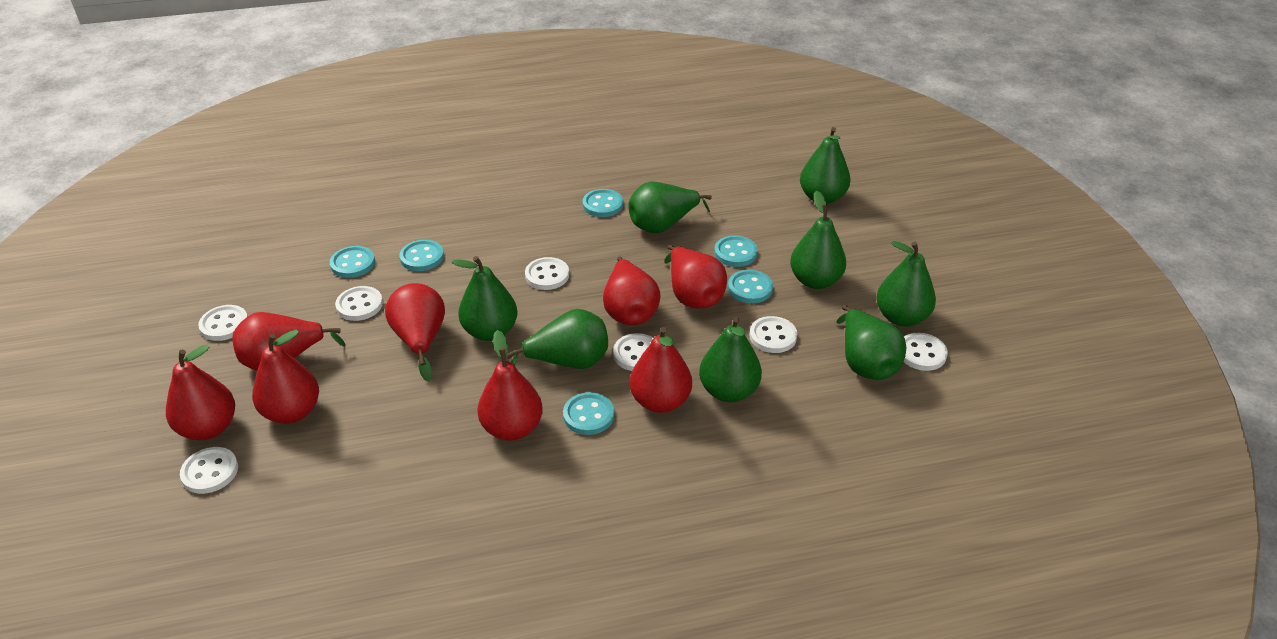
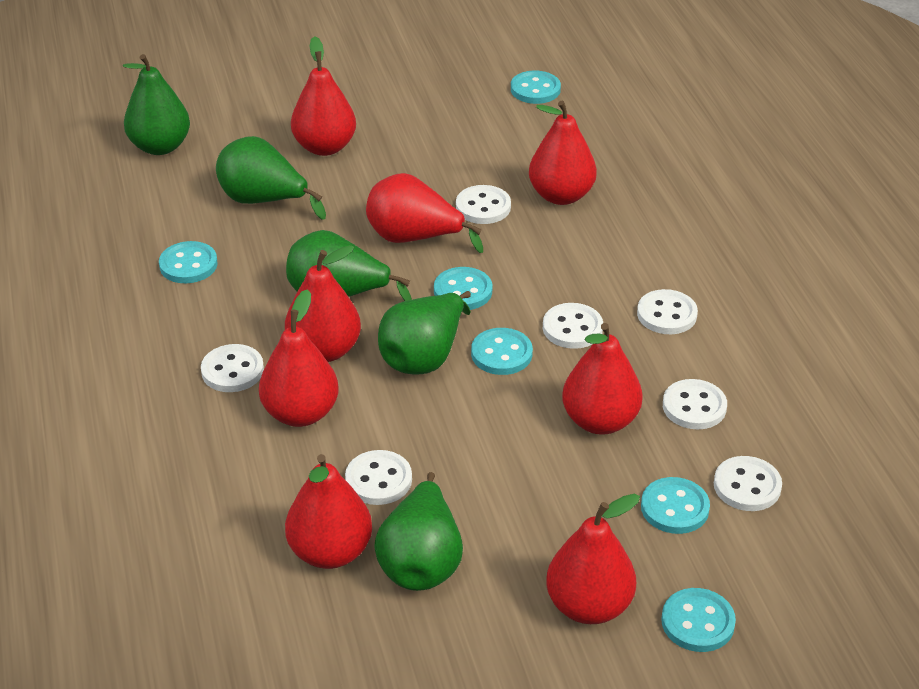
green pear: 8 -> 5

